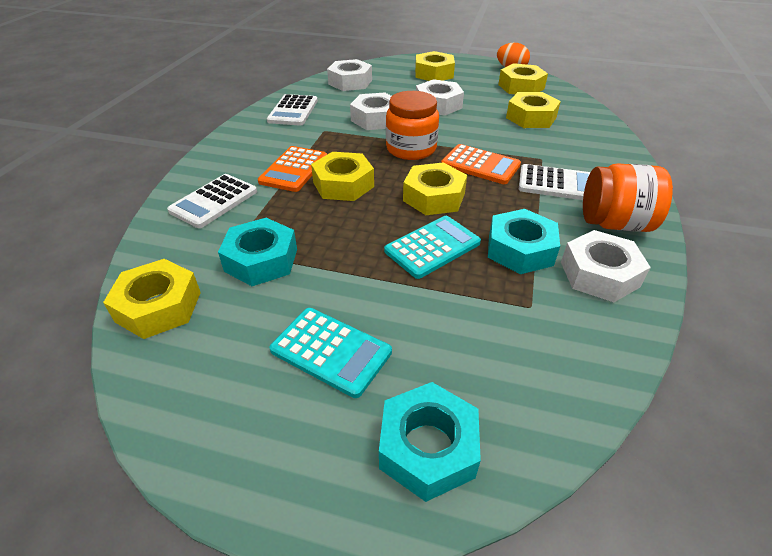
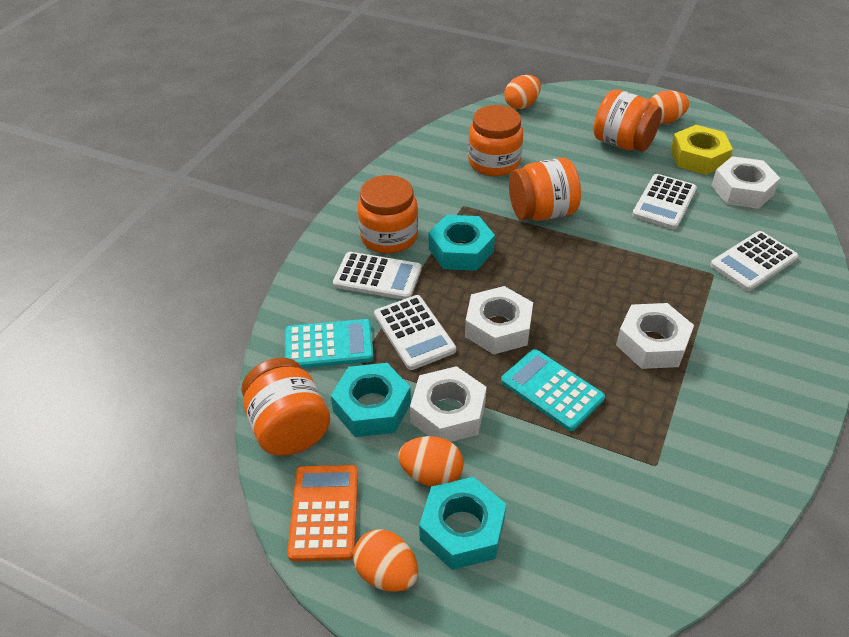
orange calculator: 2 -> 1
orange egg: 1 -> 4
orange jar: 2 -> 5
white calculator: 3 -> 4
yellow nut: 6 -> 1

